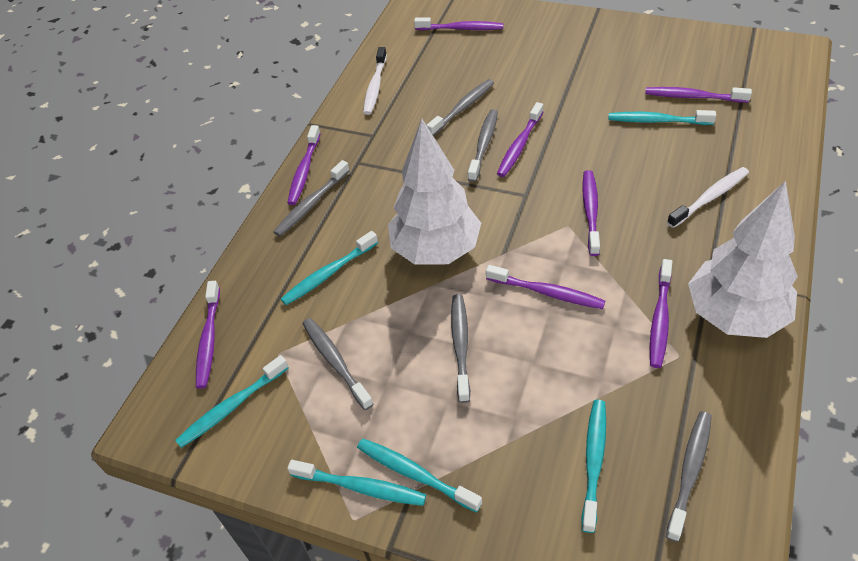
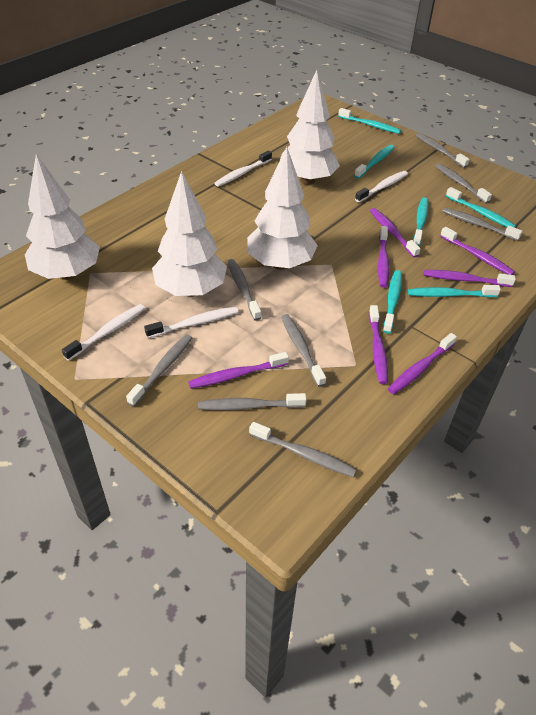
grey toothbrush: 6 -> 8
purple toothbrush: 8 -> 7
white toothbrush: 2 -> 4
white tree: 2 -> 4

